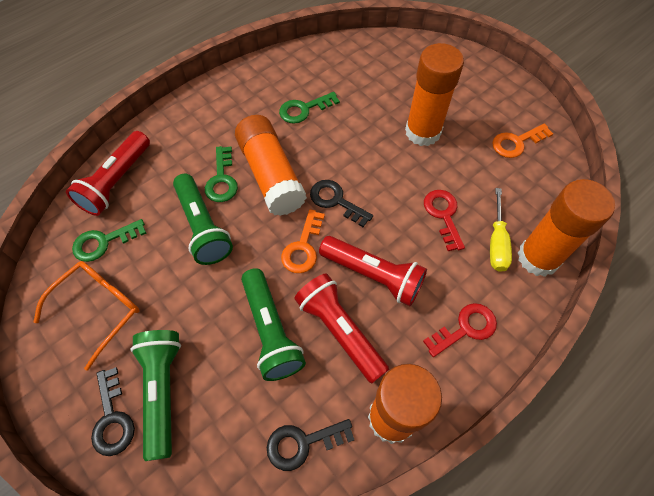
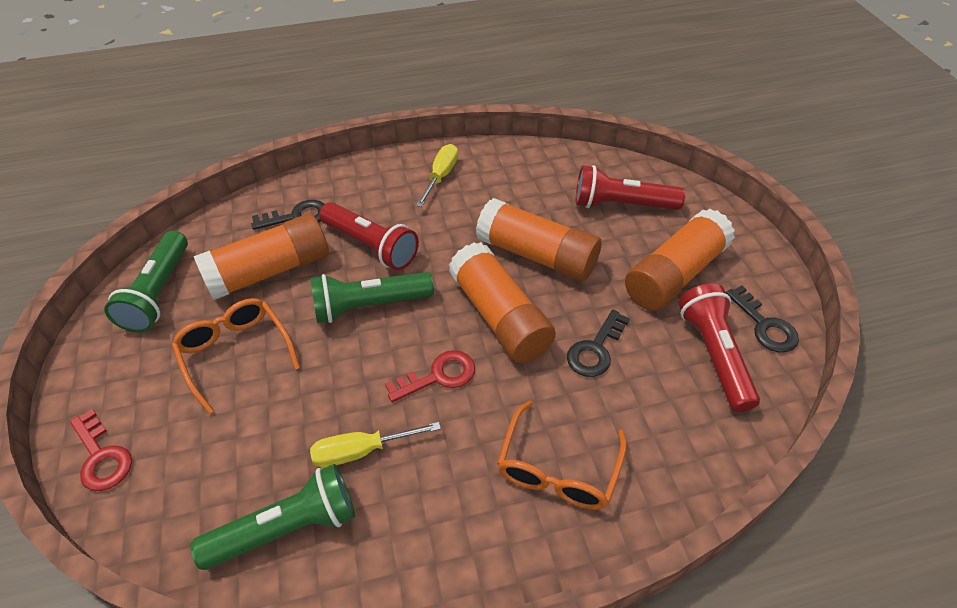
green key: 3 -> 0
orange glasses: 1 -> 2
orange key: 2 -> 0
yellow screwdriver: 1 -> 2

